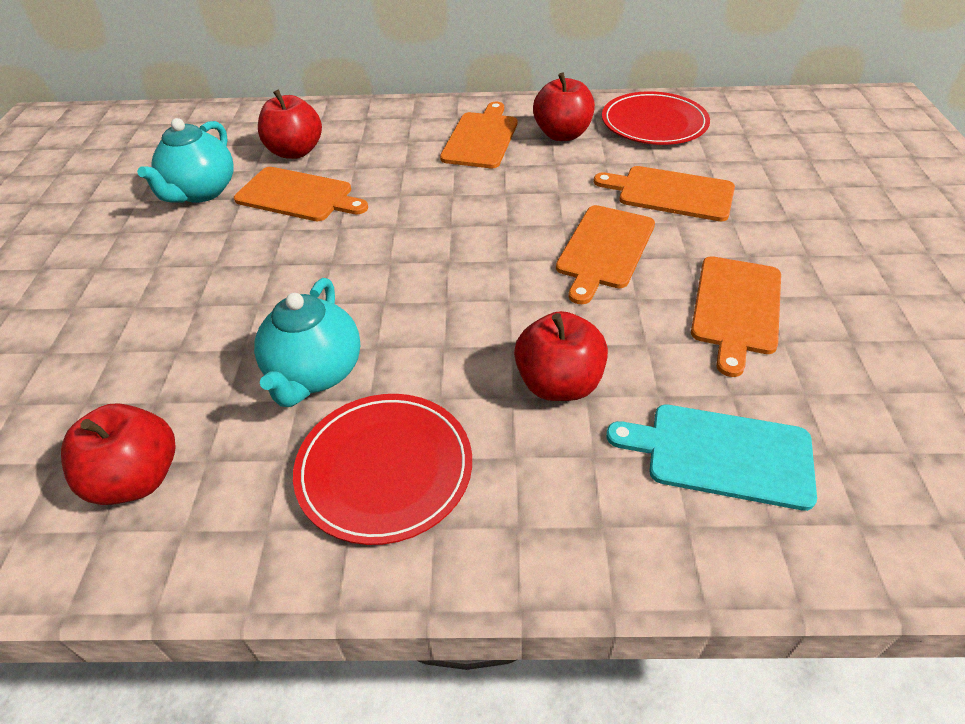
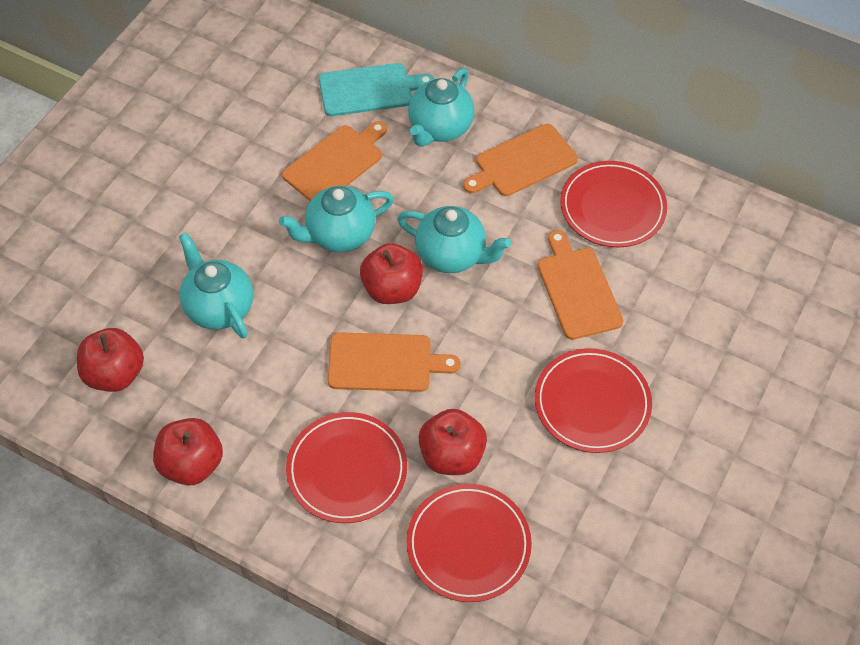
orange cutting board: 5 -> 4
red plate: 2 -> 4
turquoise teapot: 2 -> 4

